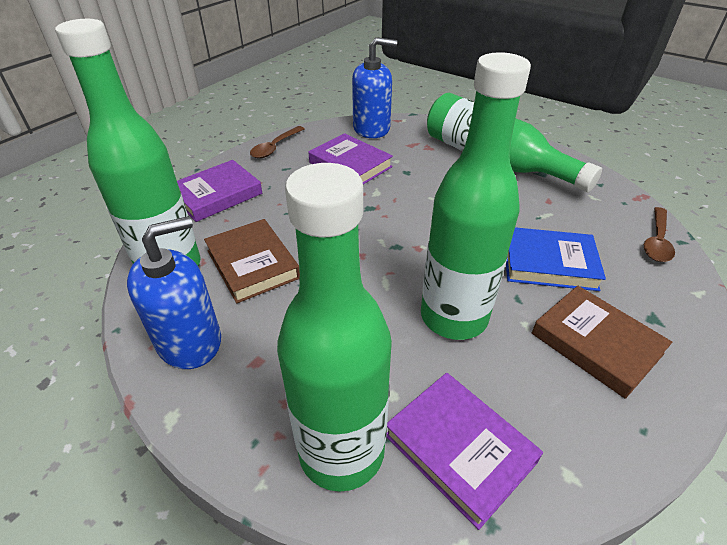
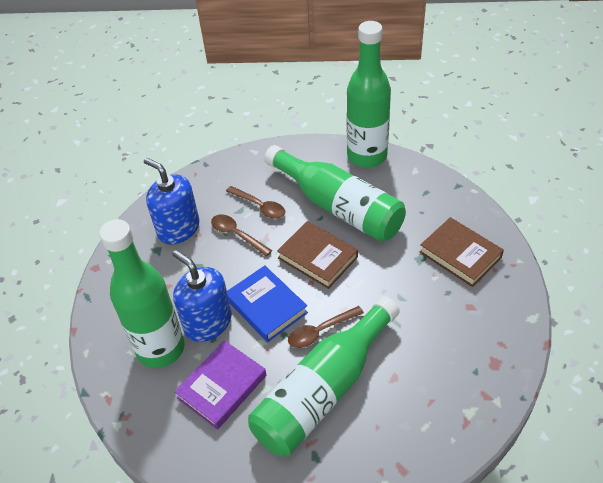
brown spoon: 2 -> 3
purple book: 3 -> 1

